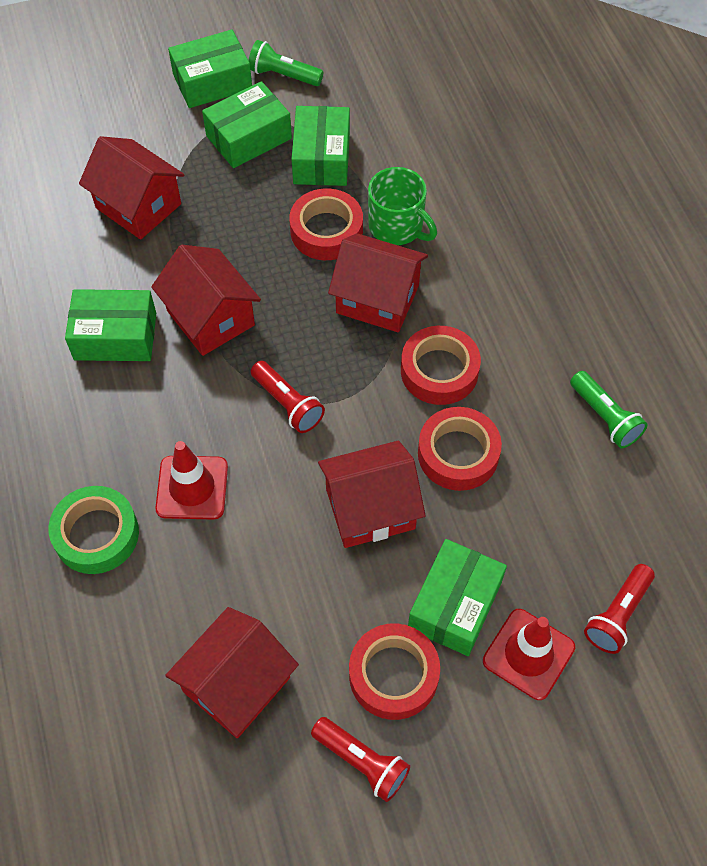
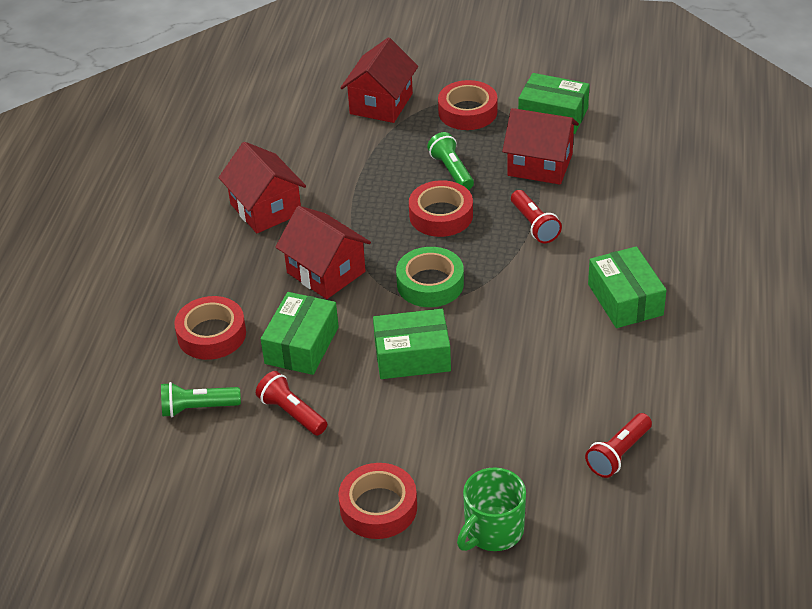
green box: 5 -> 4
red house: 5 -> 4
red traffic cone: 2 -> 0

